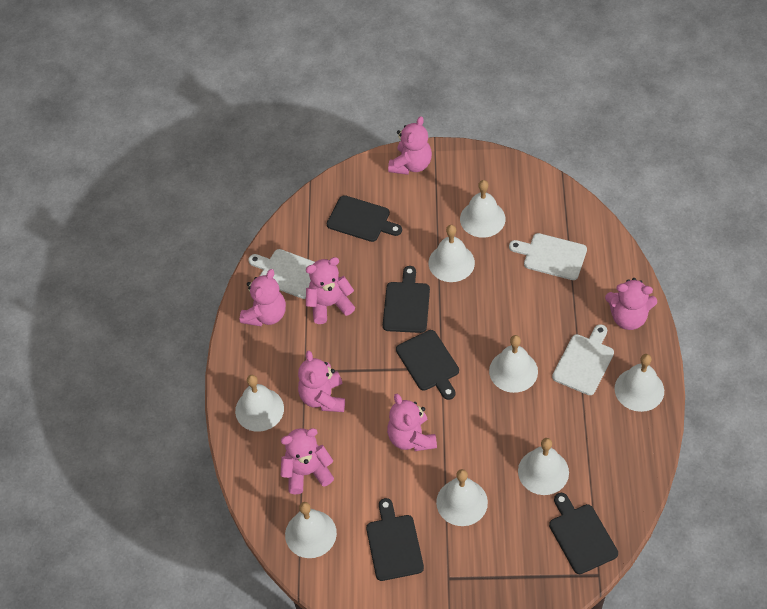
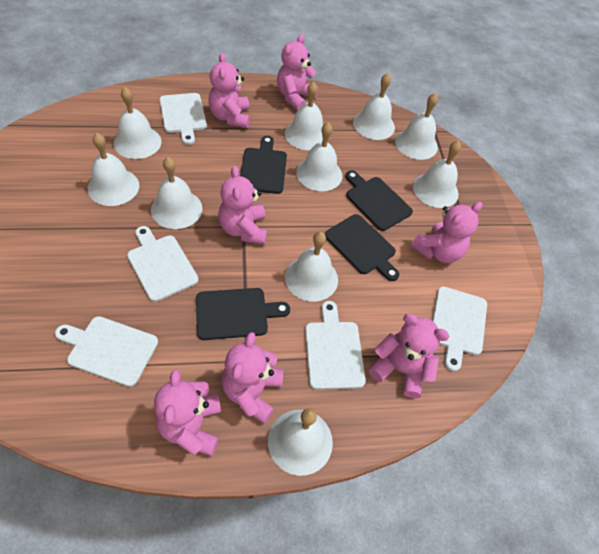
black cutting board: 5 -> 4
white bell: 8 -> 10
white cutting board: 3 -> 5

